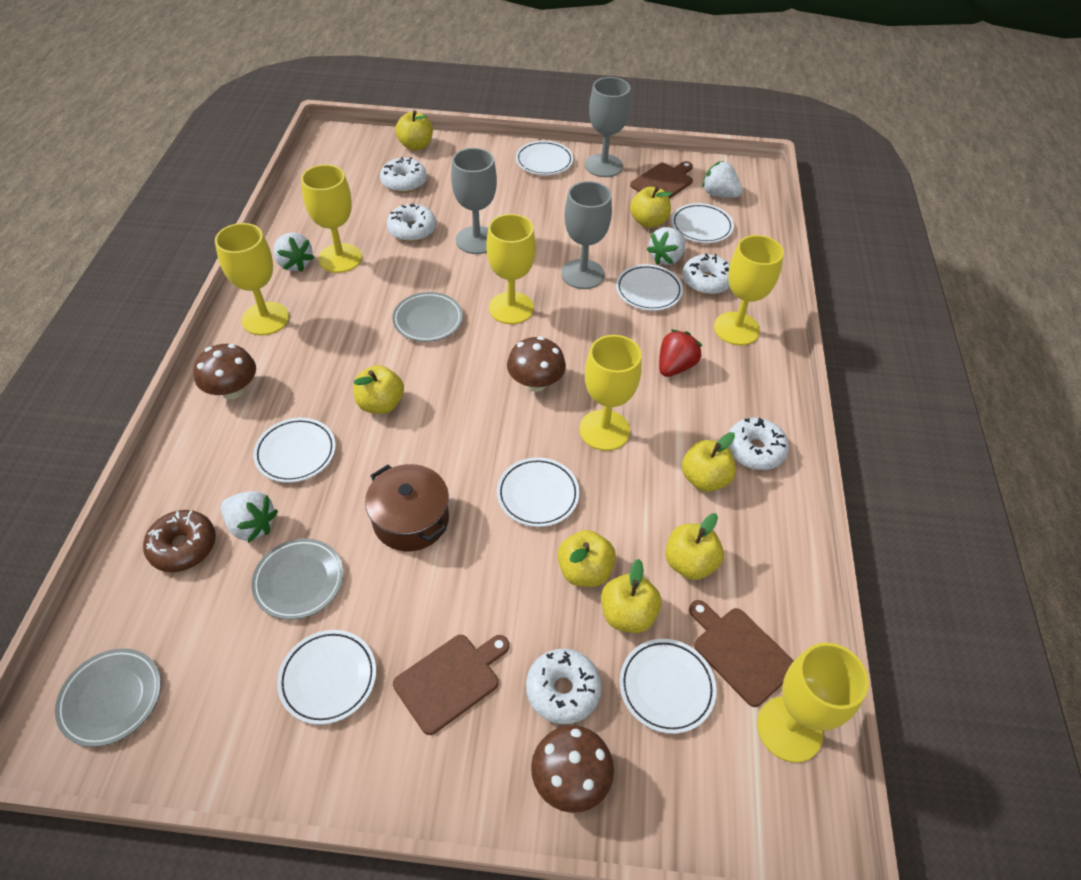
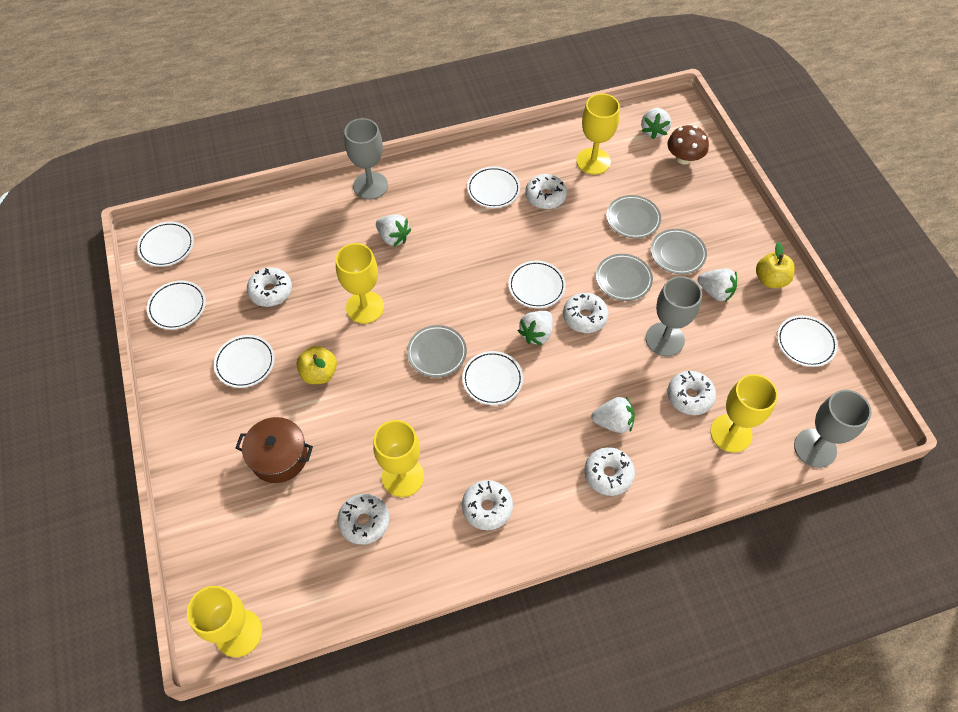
brown cutting board: 3 -> 0
brown donut: 1 -> 0
brown mushroom: 3 -> 1
grey plate: 3 -> 4
red strawberry: 1 -> 0
white donut: 5 -> 7
white strawberry: 4 -> 5
yellow apple: 7 -> 2
yellow goblet: 6 -> 5

